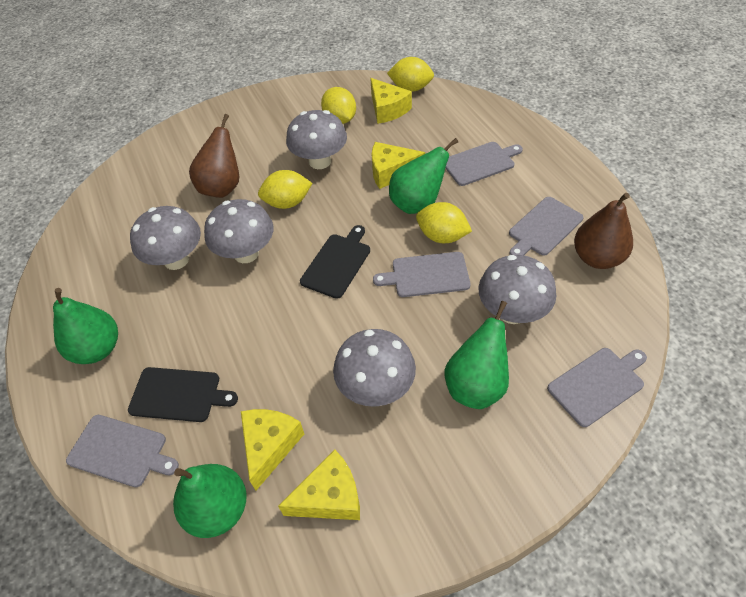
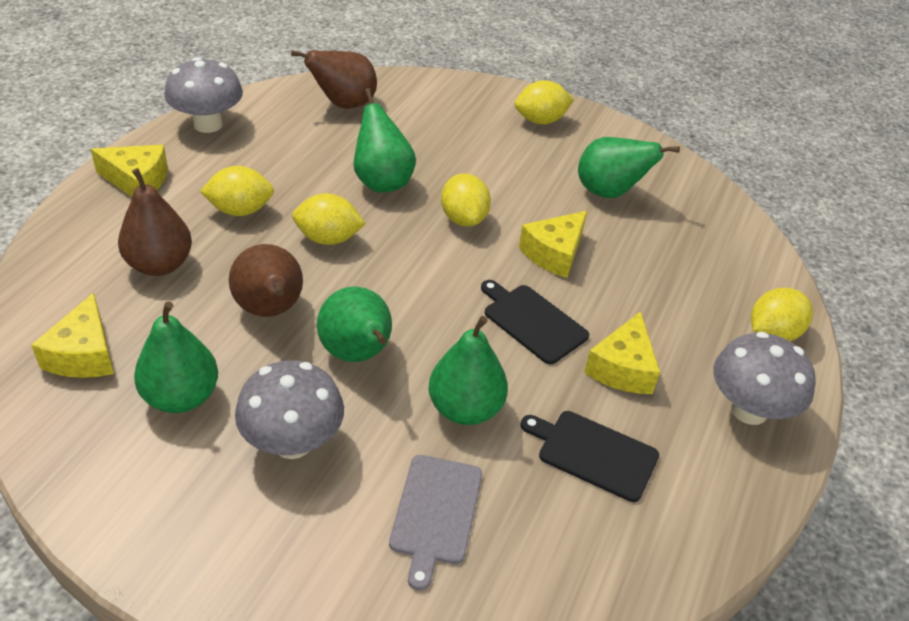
brown pear: 2 -> 3
green pear: 4 -> 5
grey cutting board: 5 -> 1
grey mushroom: 5 -> 3
yellow lemon: 4 -> 5

